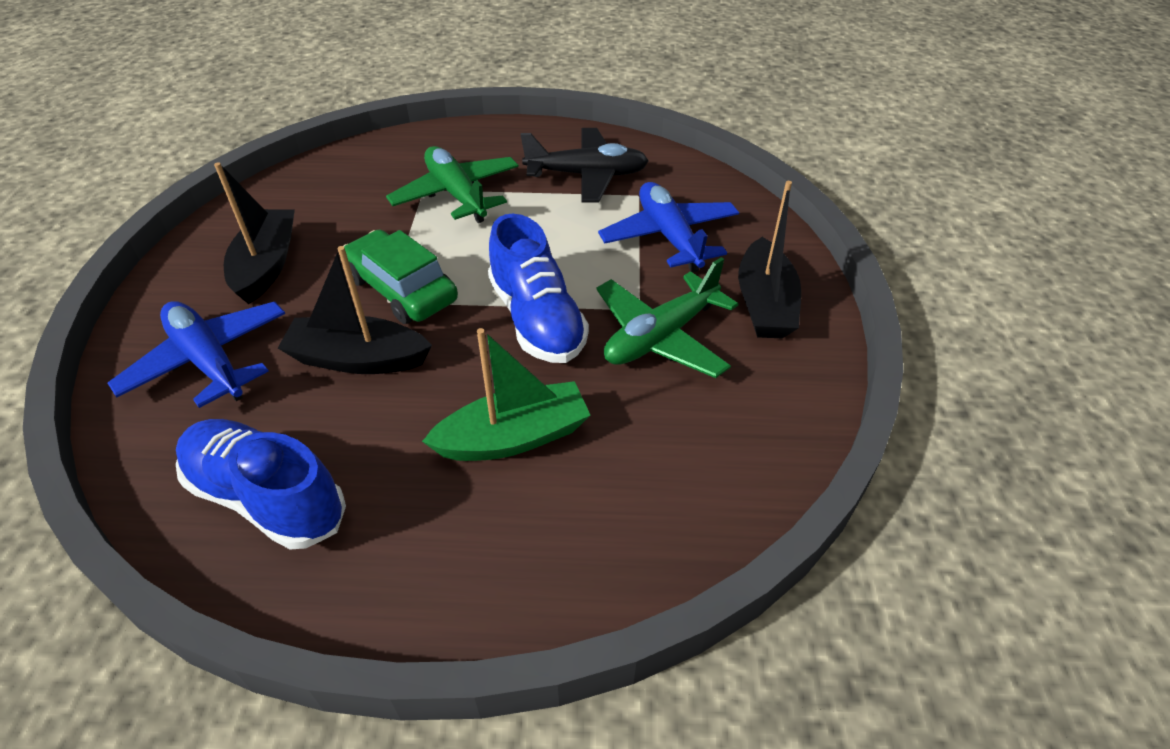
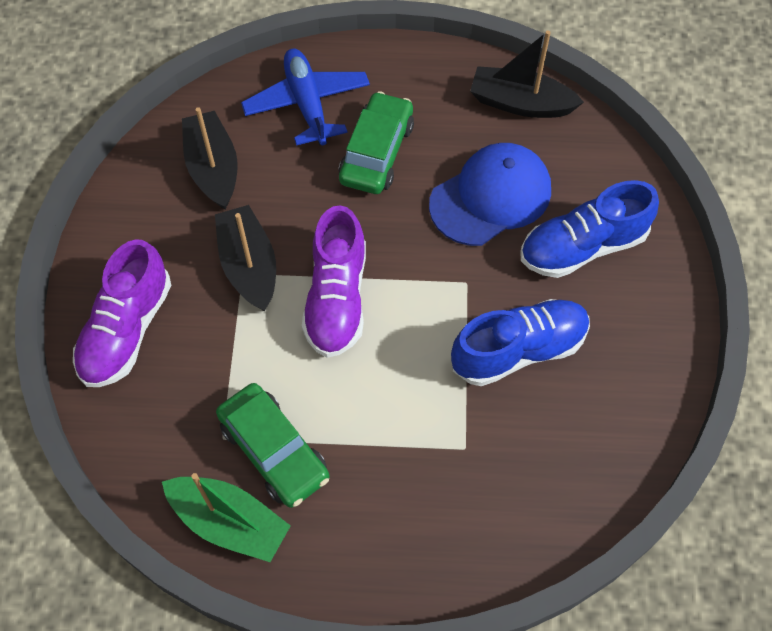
black plane: 1 -> 0
blue cap: 0 -> 1
blue plane: 2 -> 1
green car: 1 -> 2
green plane: 2 -> 0
purple shoe: 0 -> 2

